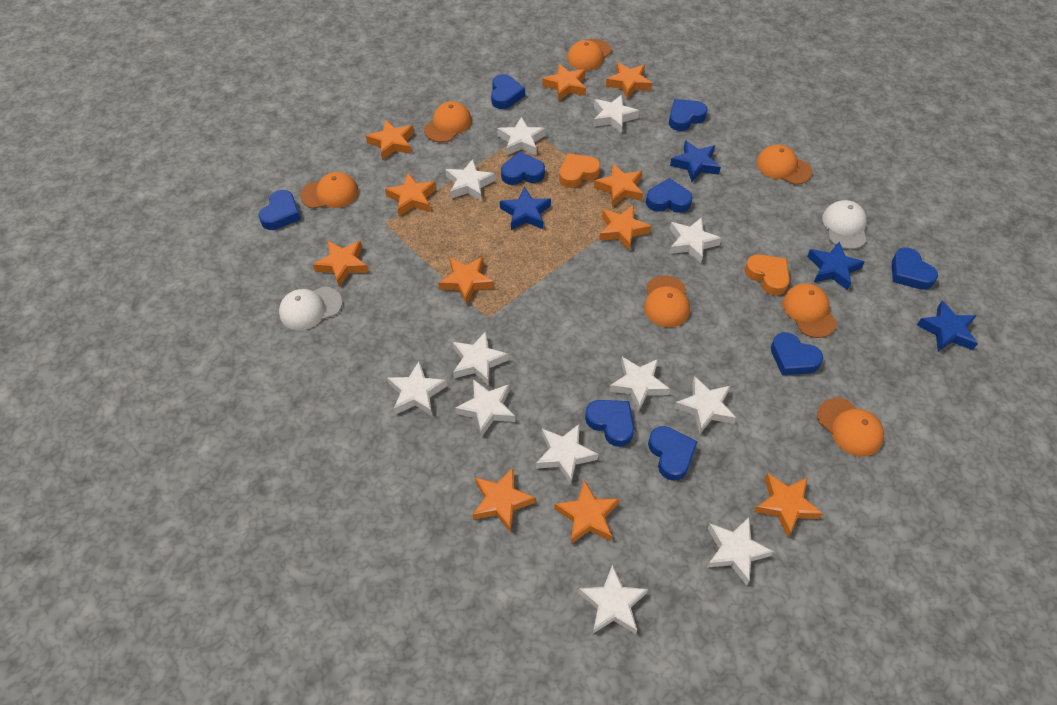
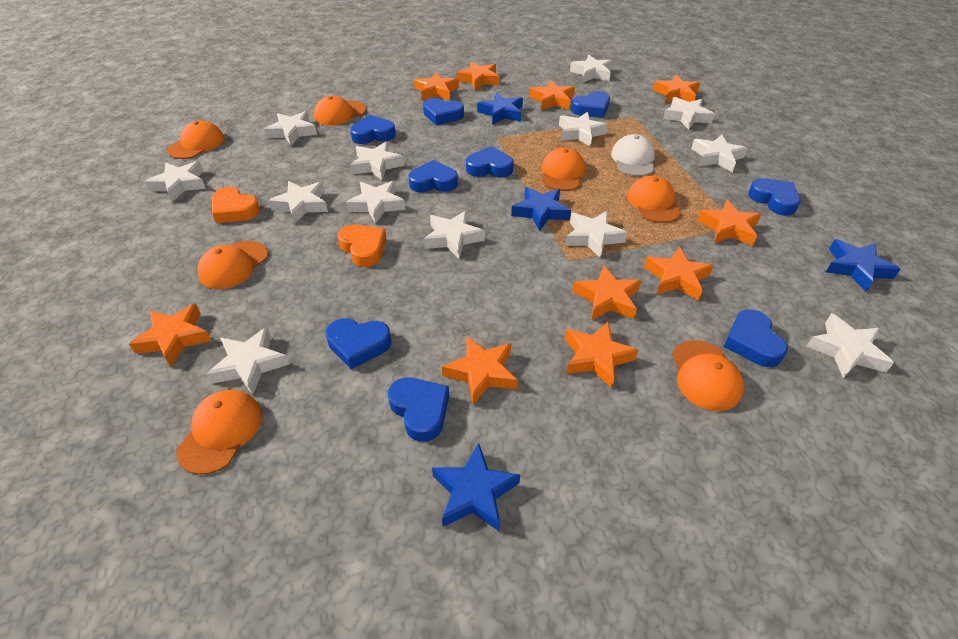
orange star: 11 -> 10
white cap: 2 -> 1
white star: 12 -> 13

